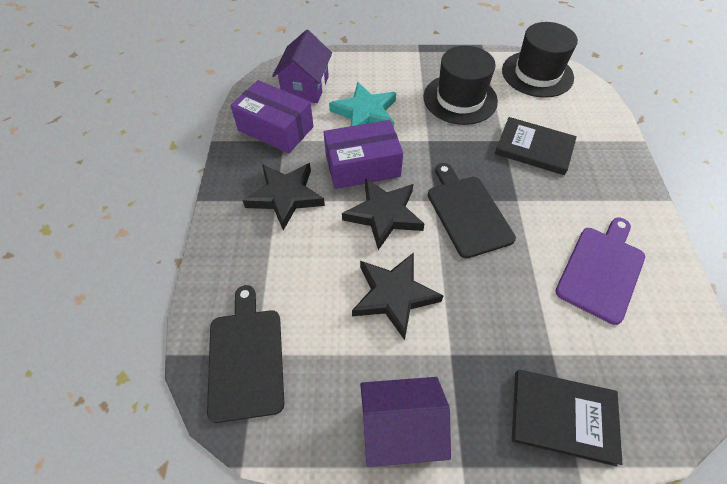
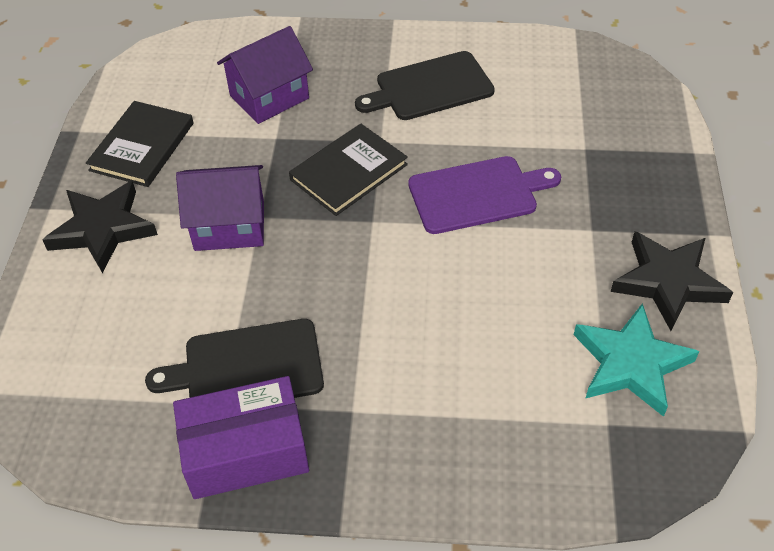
black hat: 2 -> 0
black star: 3 -> 2
purple box: 2 -> 1

